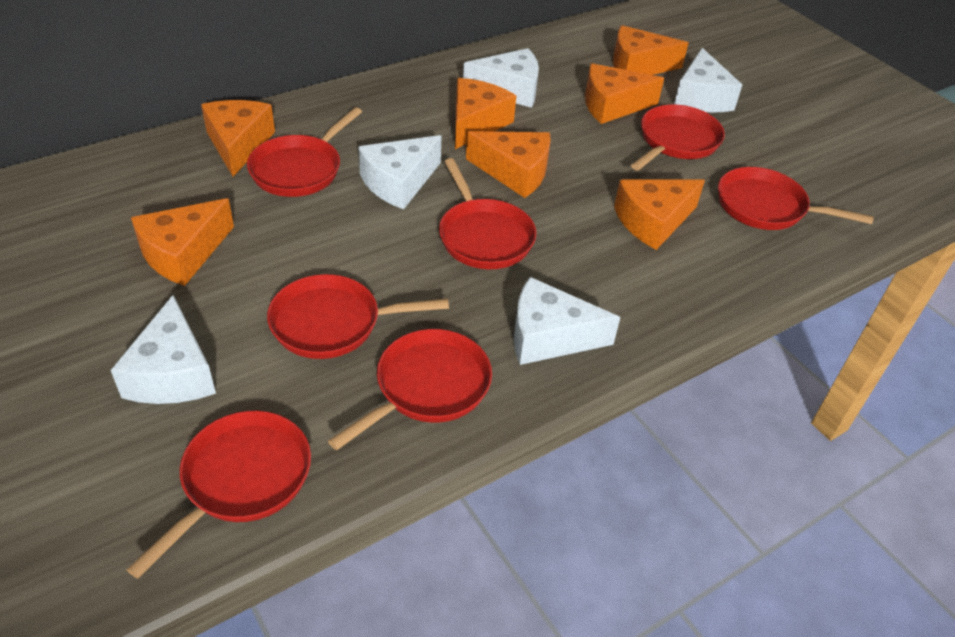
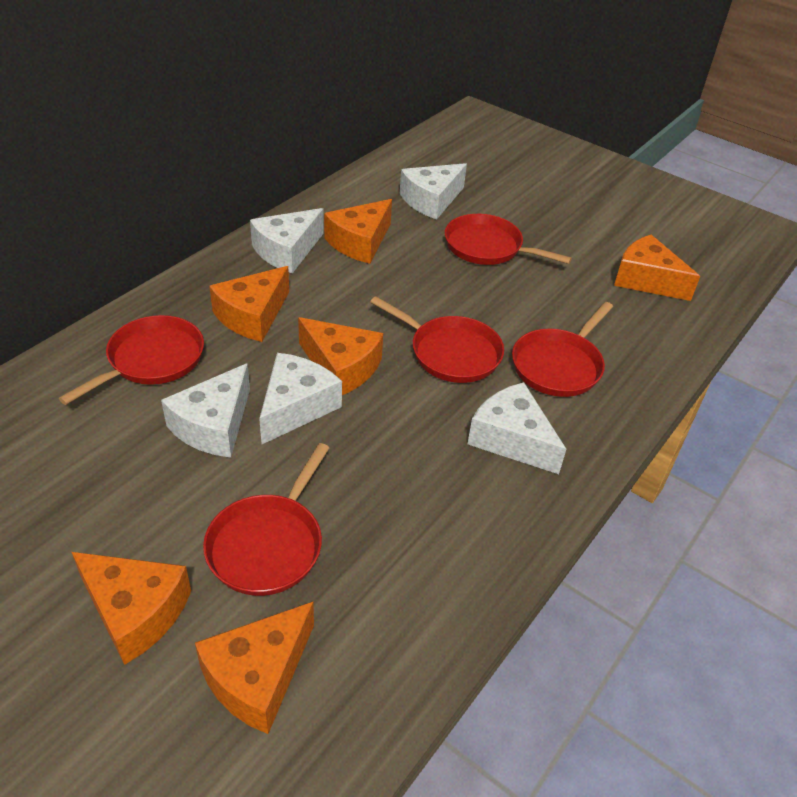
orange cheese: 7 -> 6
red pan: 7 -> 5

